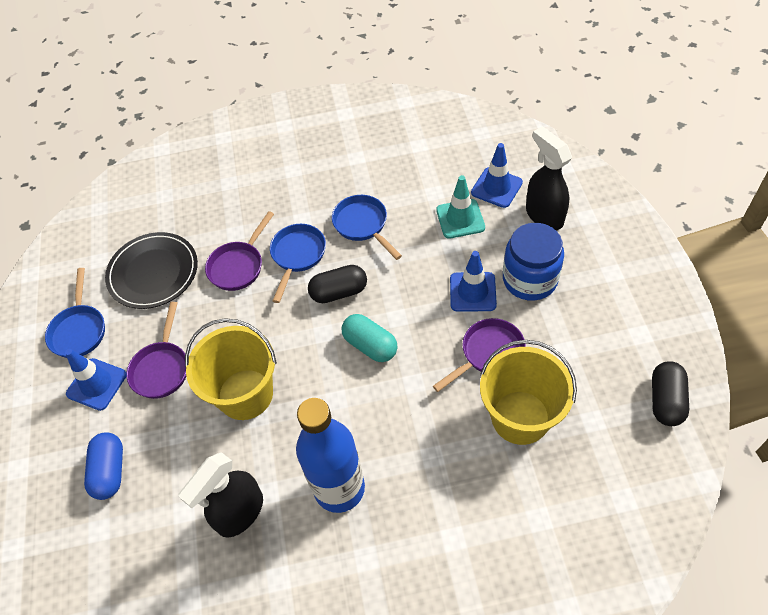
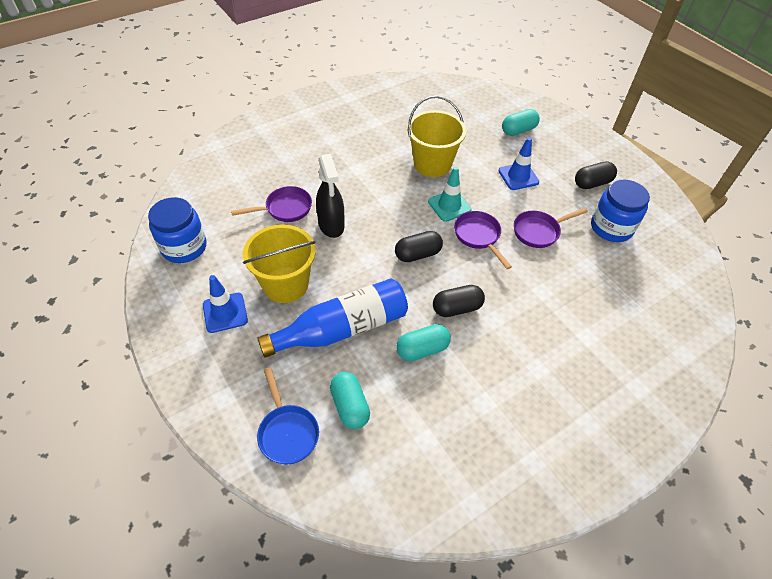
black capsule: 2 -> 3
black plate: 1 -> 0
black spray bottle: 2 -> 1
blue capsule: 1 -> 0
blue jar: 1 -> 2
blue pan: 3 -> 1
blue traffic cone: 3 -> 2
turquoise capsule: 1 -> 3

